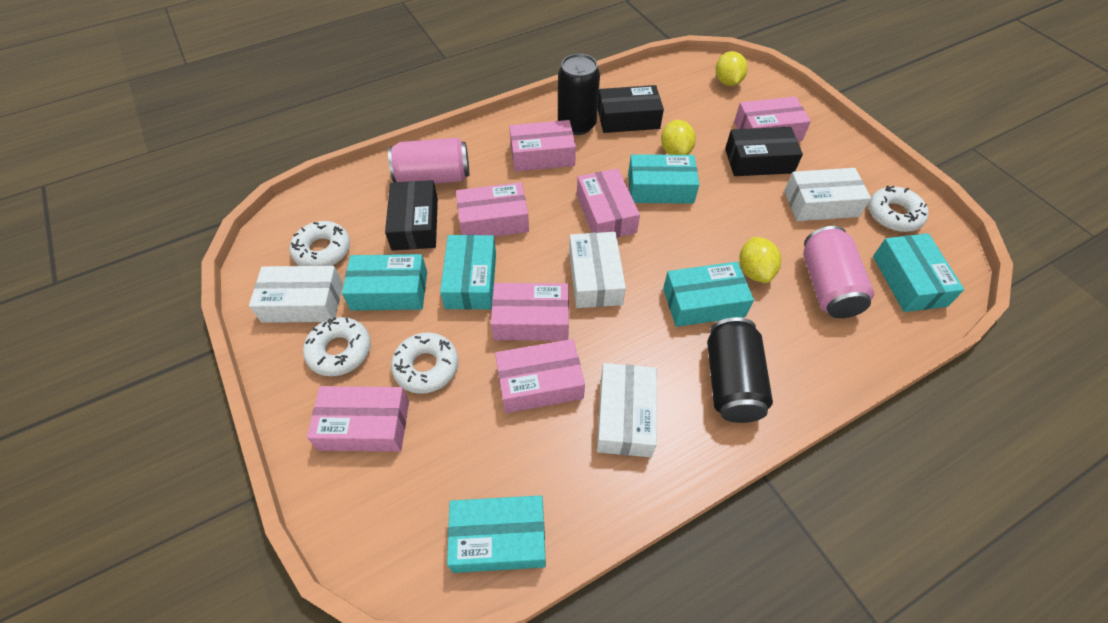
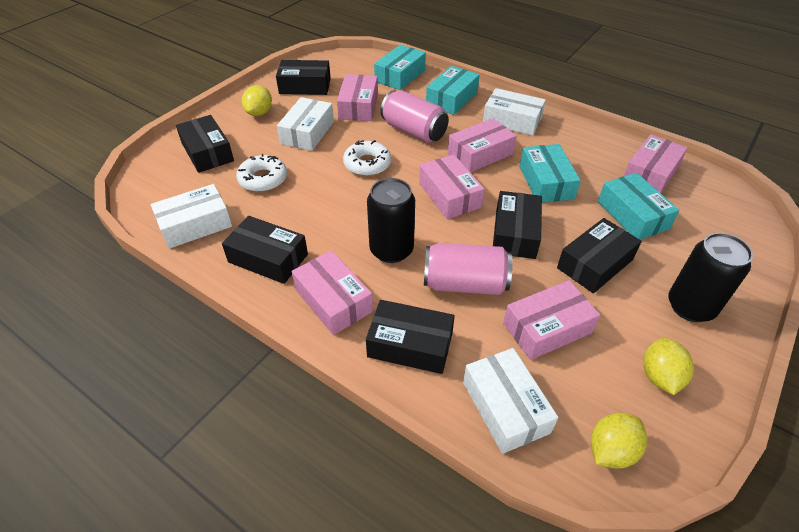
black box: 3 -> 6
pink box: 7 -> 6
turquoise box: 6 -> 4
white donut: 4 -> 2

